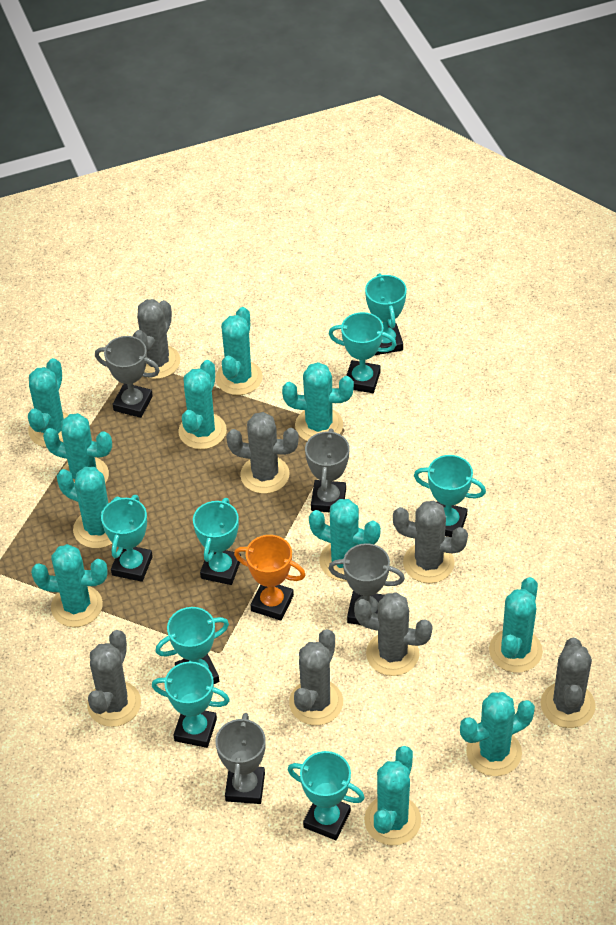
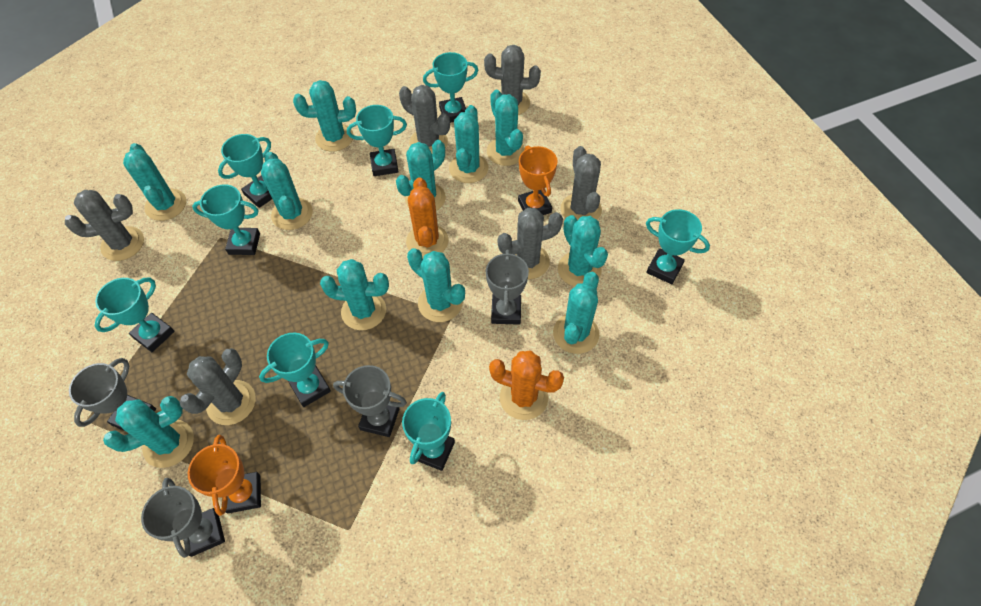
grey cactus: 7 -> 6
orange cactus: 0 -> 2
orange trophy: 1 -> 2

